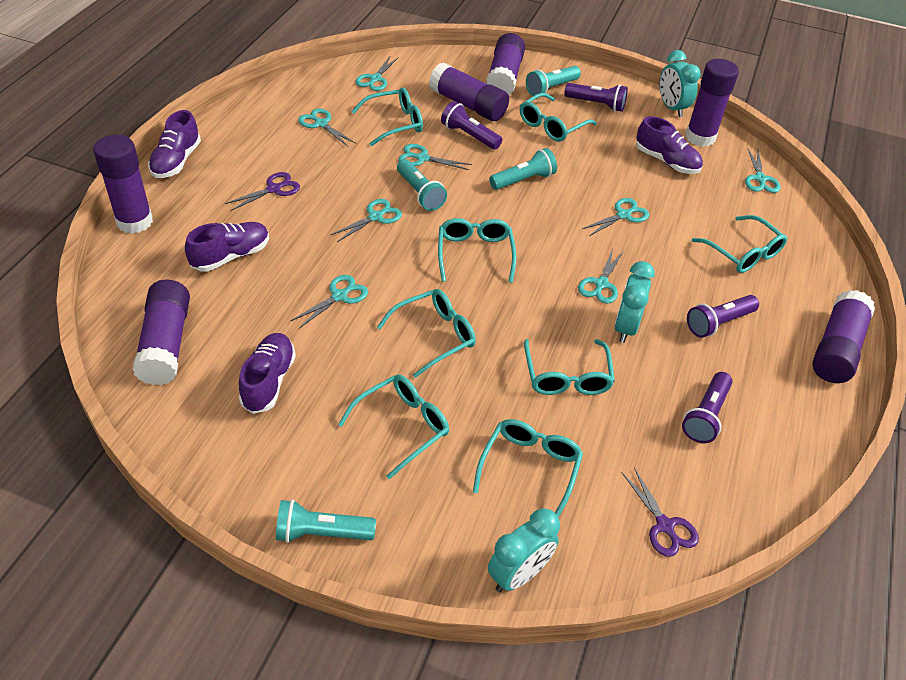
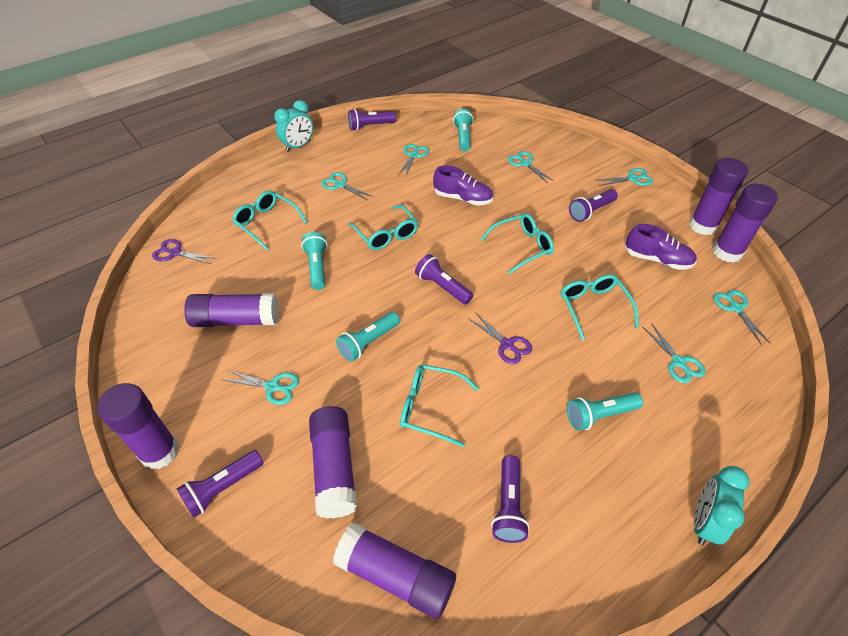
purple flashlight: 4 -> 5
purple shoe: 4 -> 2
turquoise clock: 3 -> 2
turquoise glasses: 8 -> 5
turquoise scissors: 8 -> 7

